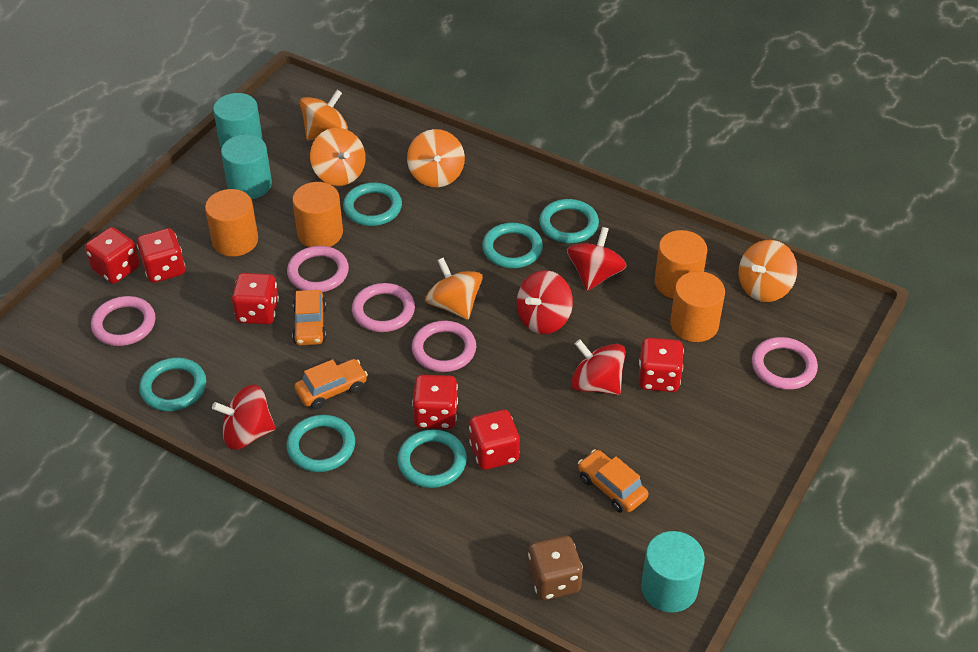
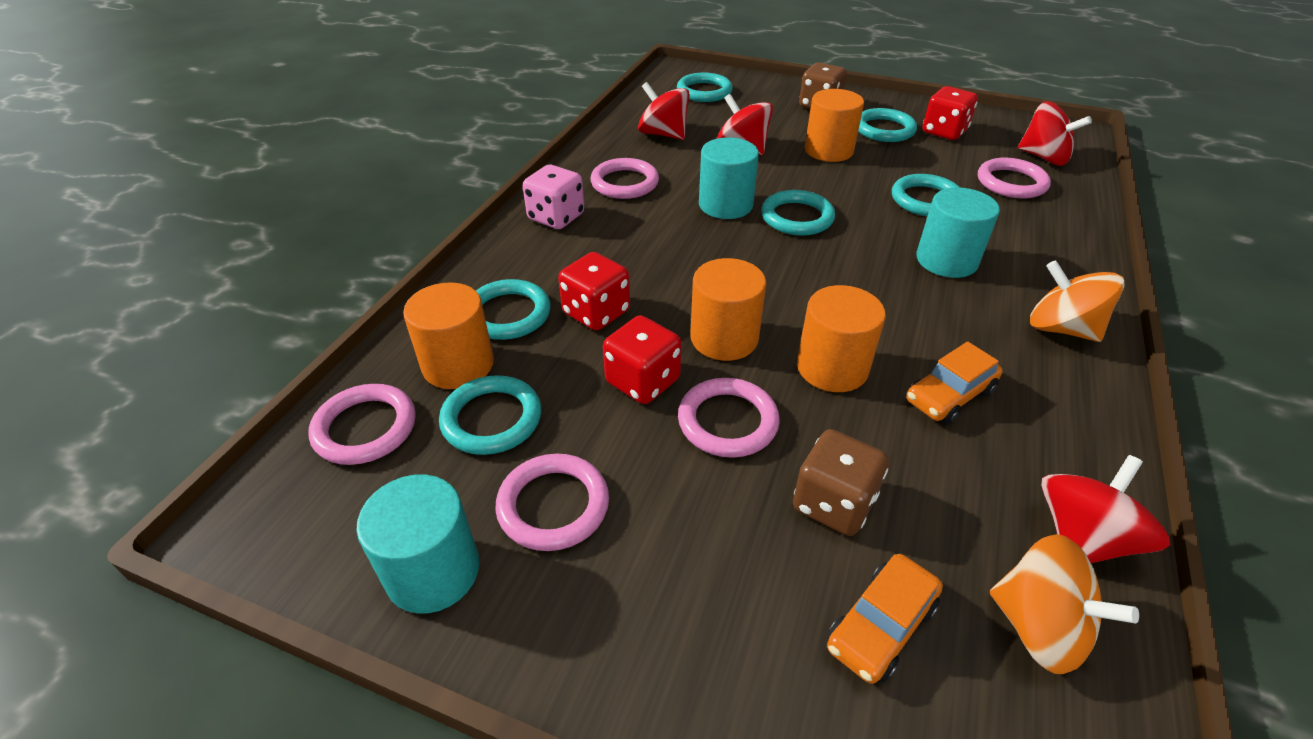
brown dice: 1 -> 2
orange car: 3 -> 2
orange spinning top: 5 -> 2
pink dice: 0 -> 1
red dice: 6 -> 3

